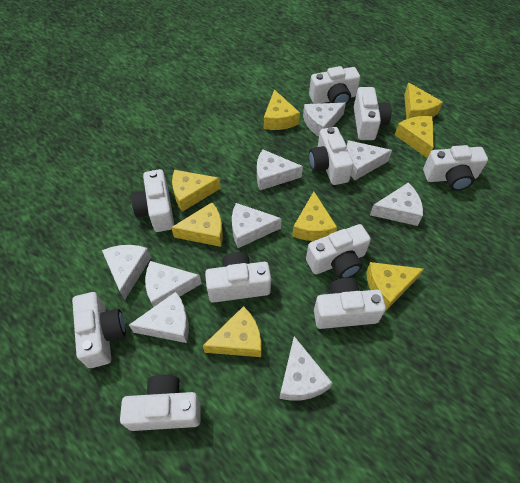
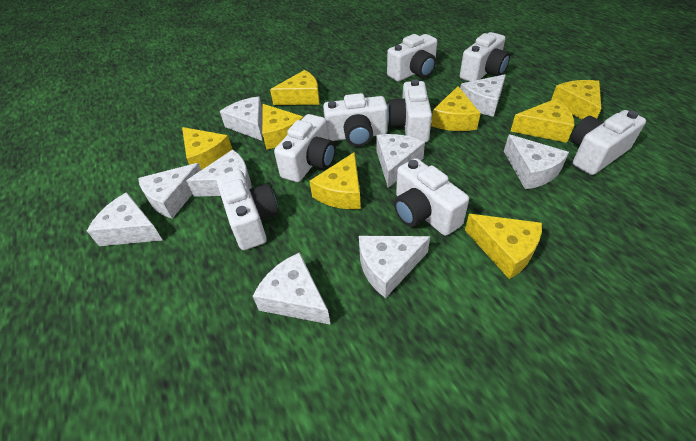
white camera: 10 -> 8

